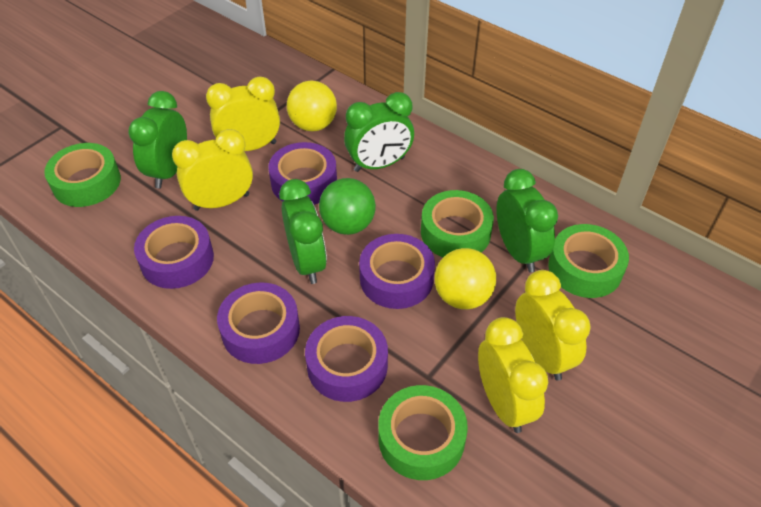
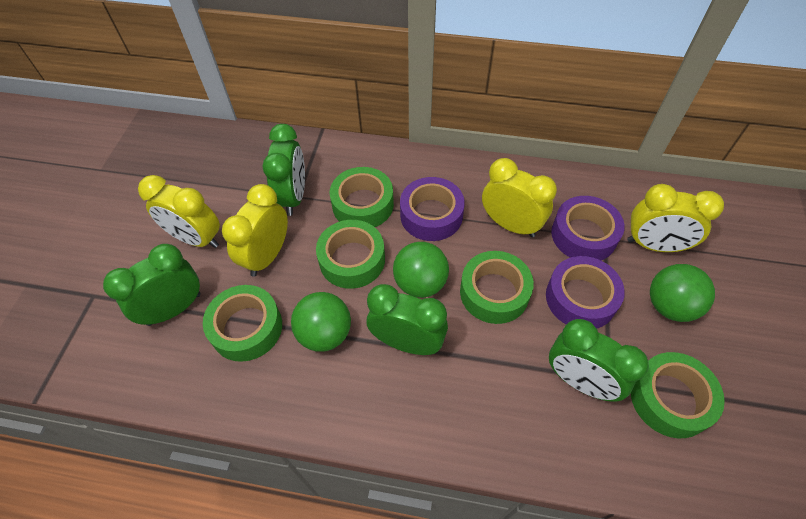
green ball: 1 -> 3
green tape: 4 -> 5
purple tape: 5 -> 3
yellow ball: 2 -> 0

